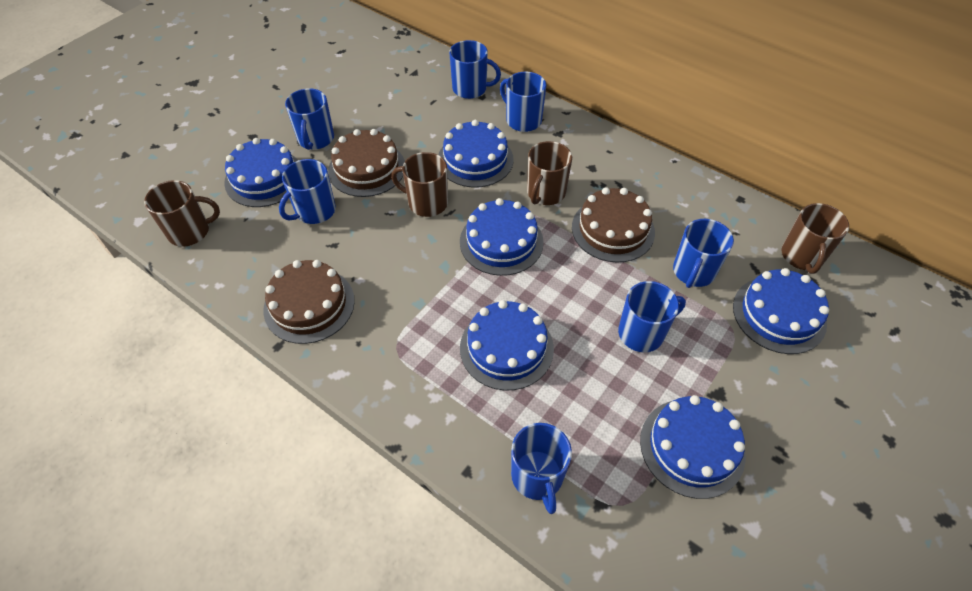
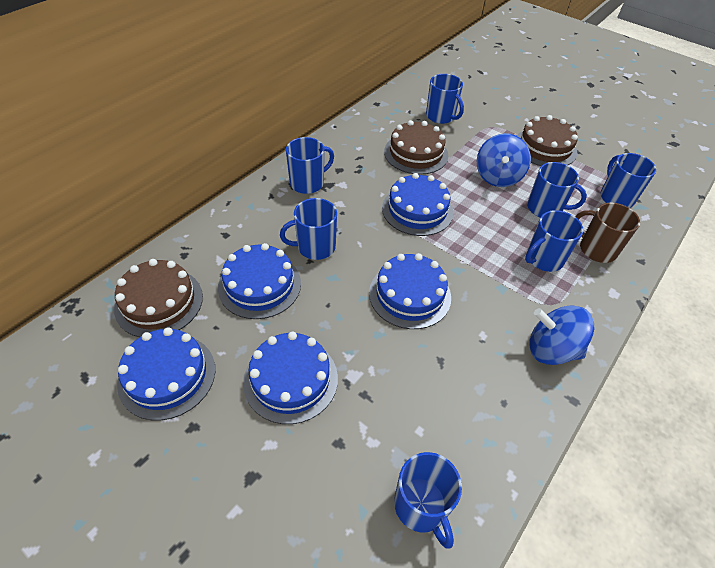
blue cake: 6 -> 5
blue spinning top: 0 -> 2
brown mug: 4 -> 1

